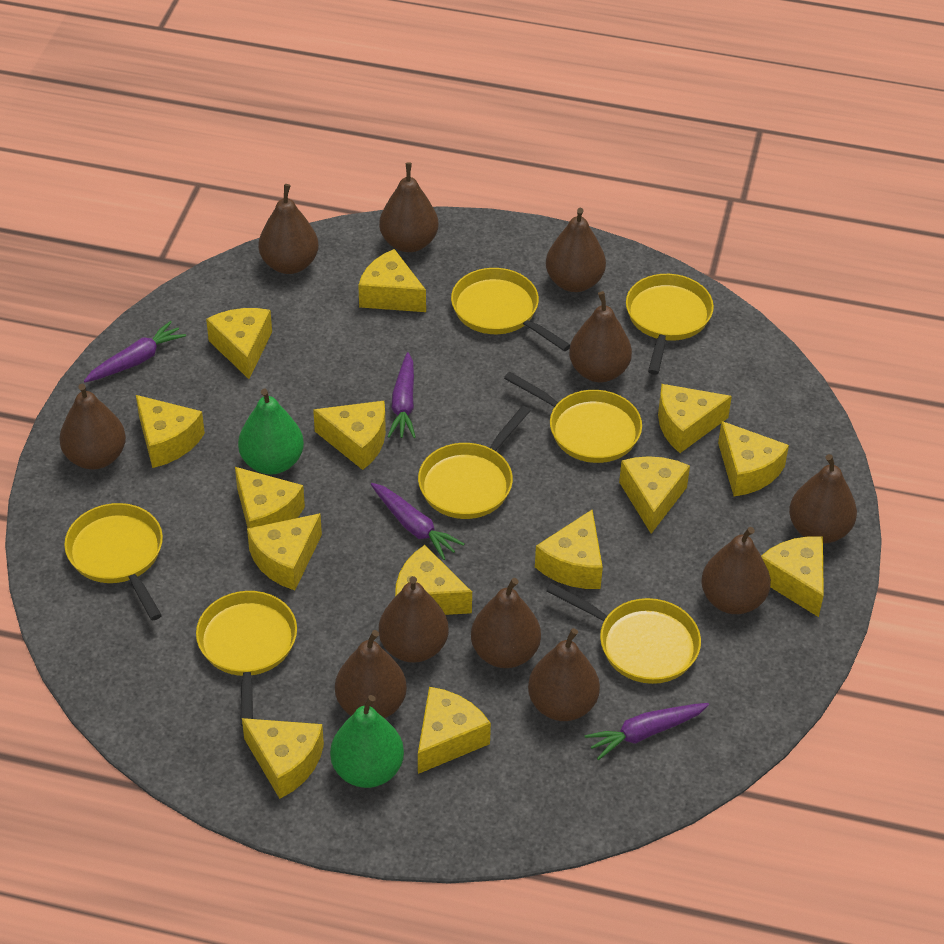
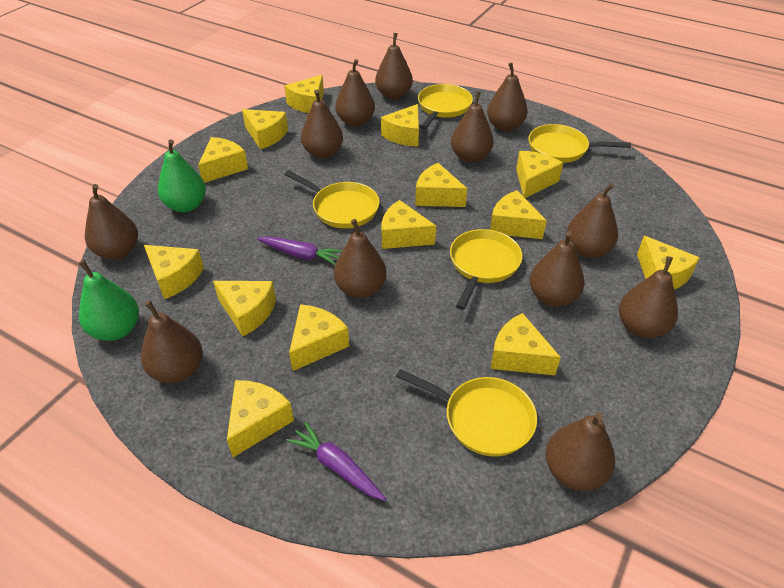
brown pear: 11 -> 12
purple carrot: 4 -> 2
yellow pan: 7 -> 5

